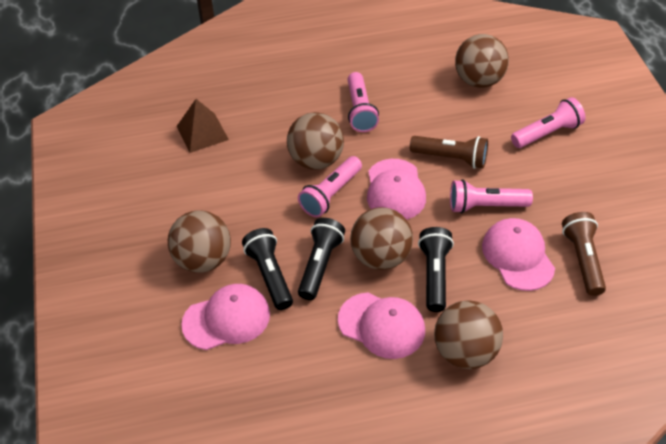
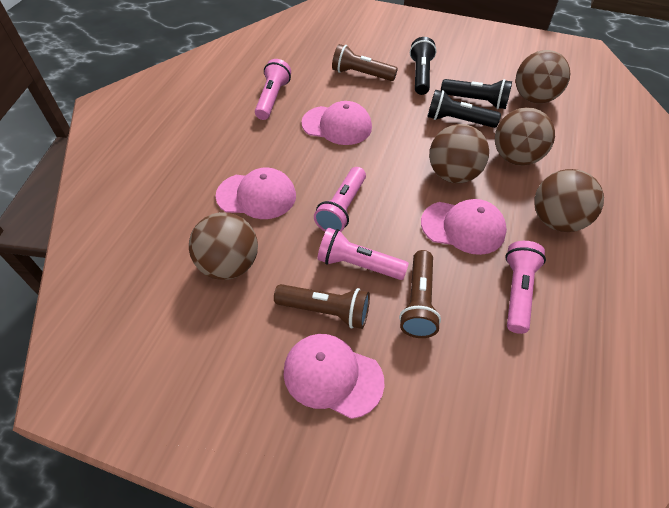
brown flashlight: 2 -> 3
brown pyramid: 1 -> 0

